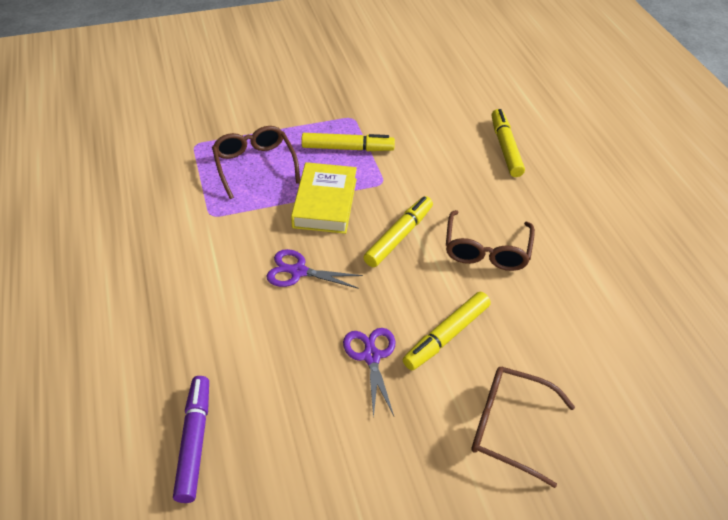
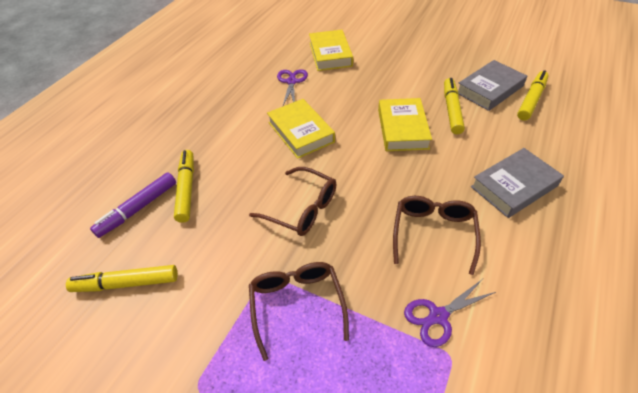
grey book: 0 -> 2
yellow book: 1 -> 3

